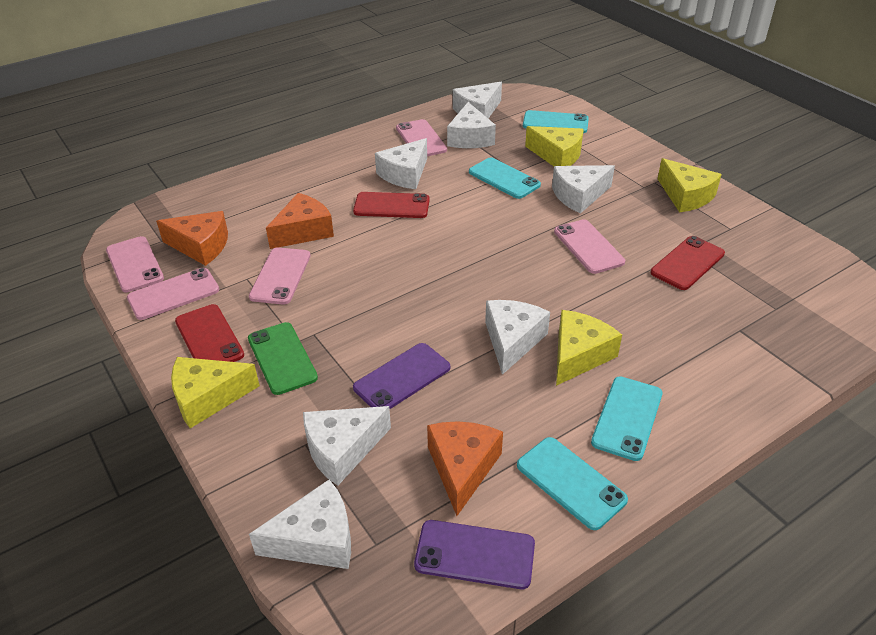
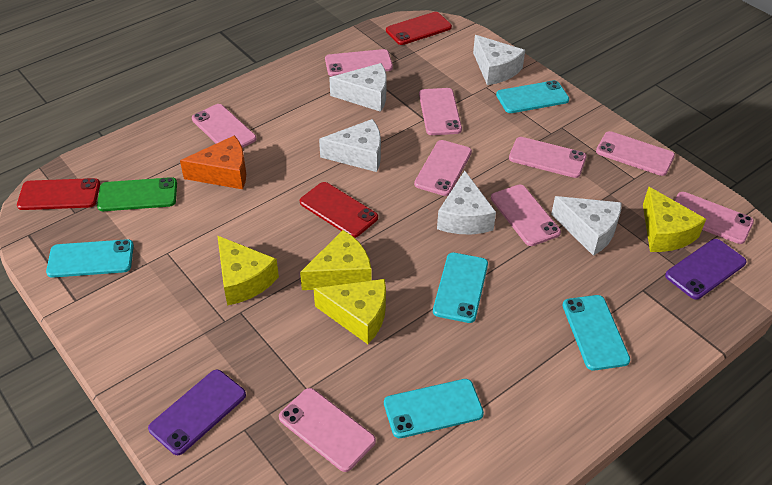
orange cheese: 3 -> 1
pink phone: 5 -> 9
turquoise phone: 4 -> 5
white cheese: 7 -> 5

